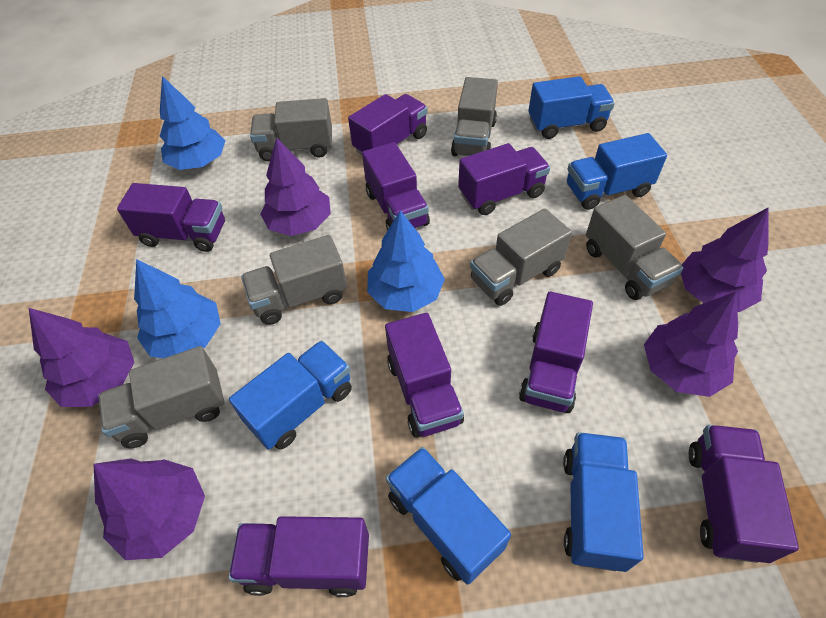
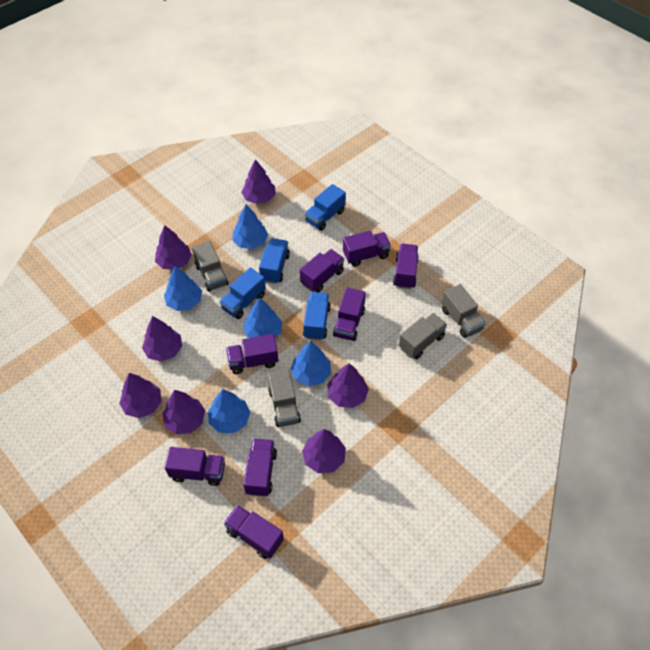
blue tree: 3 -> 5
blue truck: 5 -> 4
grey truck: 6 -> 4
purple tree: 5 -> 7

